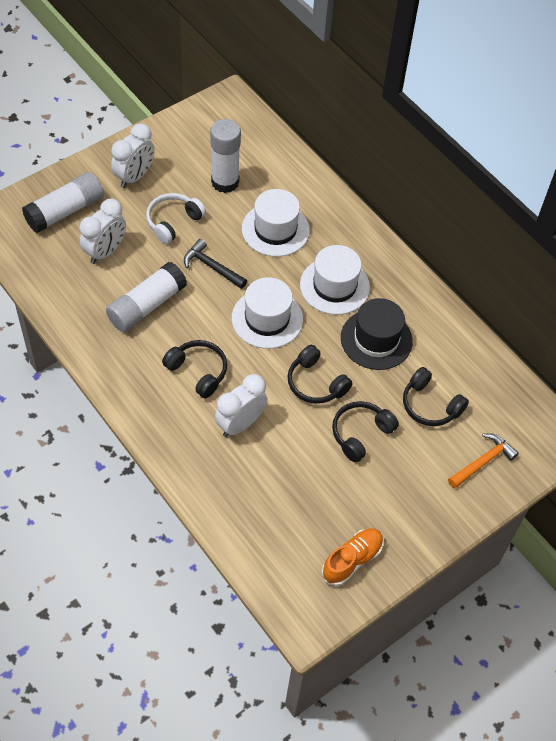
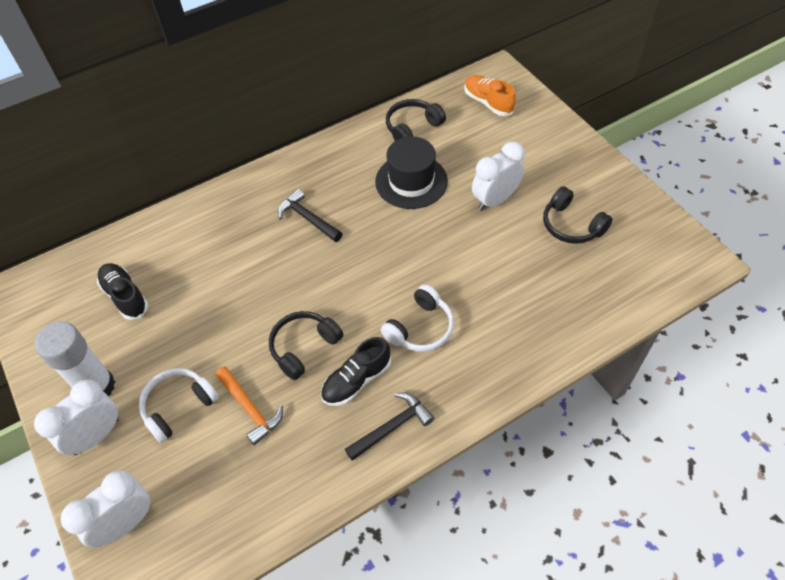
black hammer: 1 -> 2
black headphones: 4 -> 3
black shoe: 0 -> 2
white glue stick: 3 -> 1
white hat: 3 -> 0
white headphones: 1 -> 2

